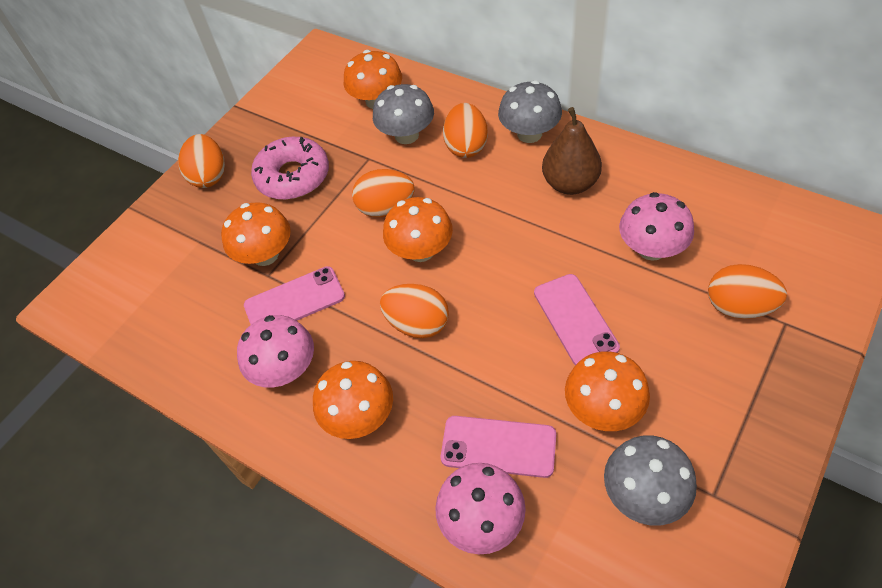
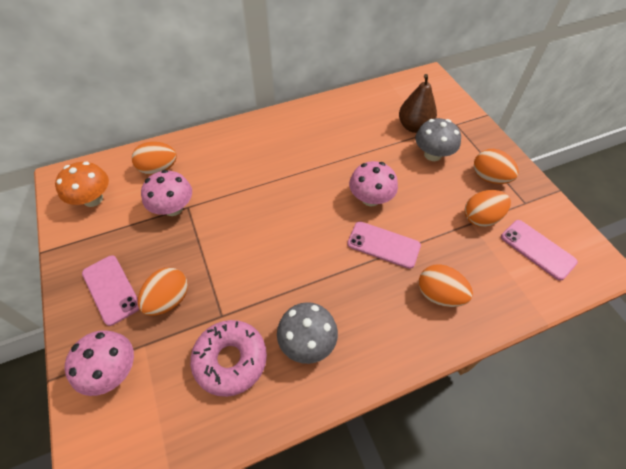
grey mushroom: 3 -> 2
orange mushroom: 5 -> 1

